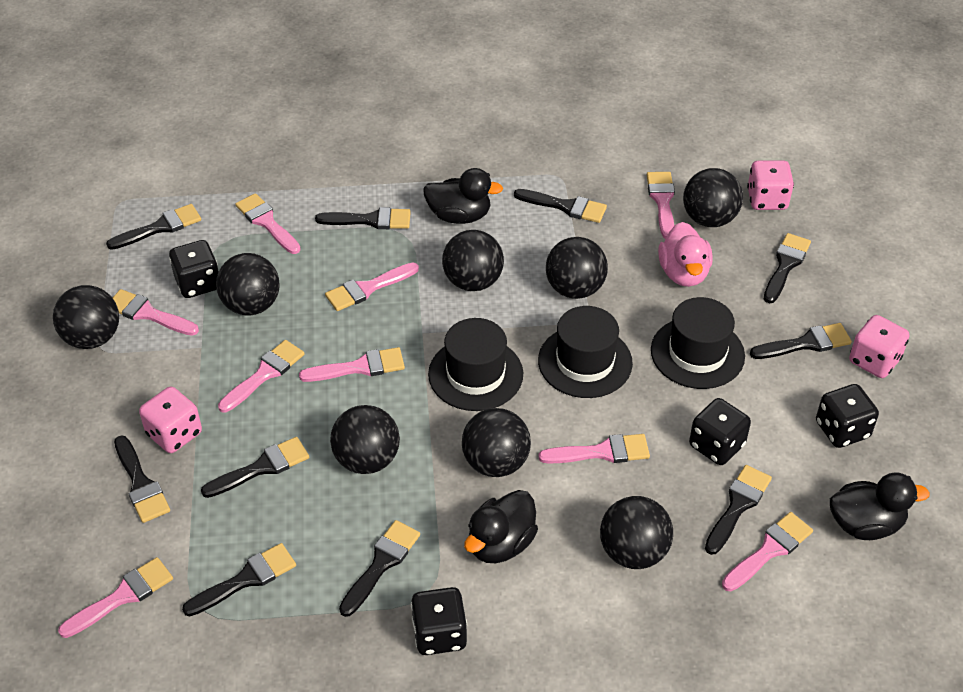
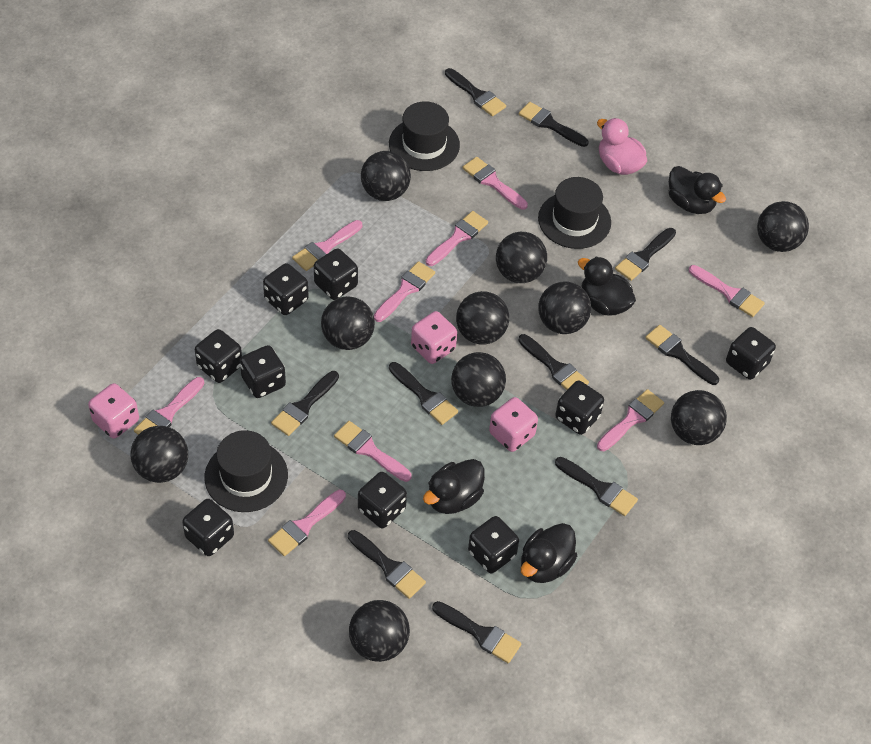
black ball: 8 -> 10
black dice: 4 -> 9
black duck: 3 -> 4

